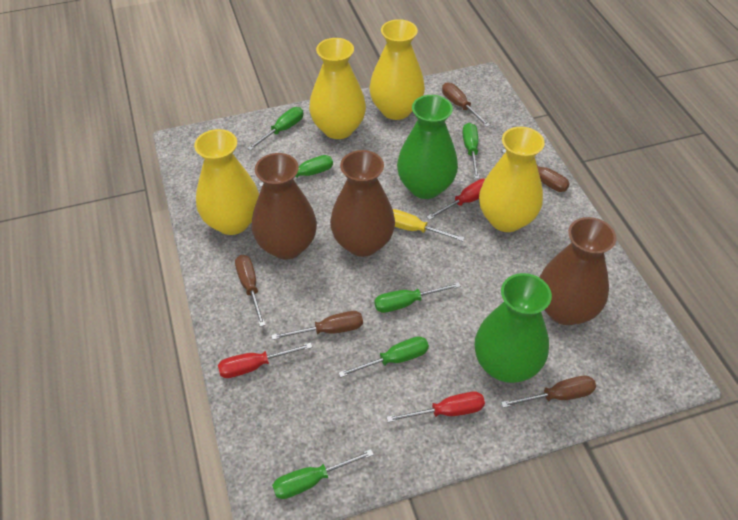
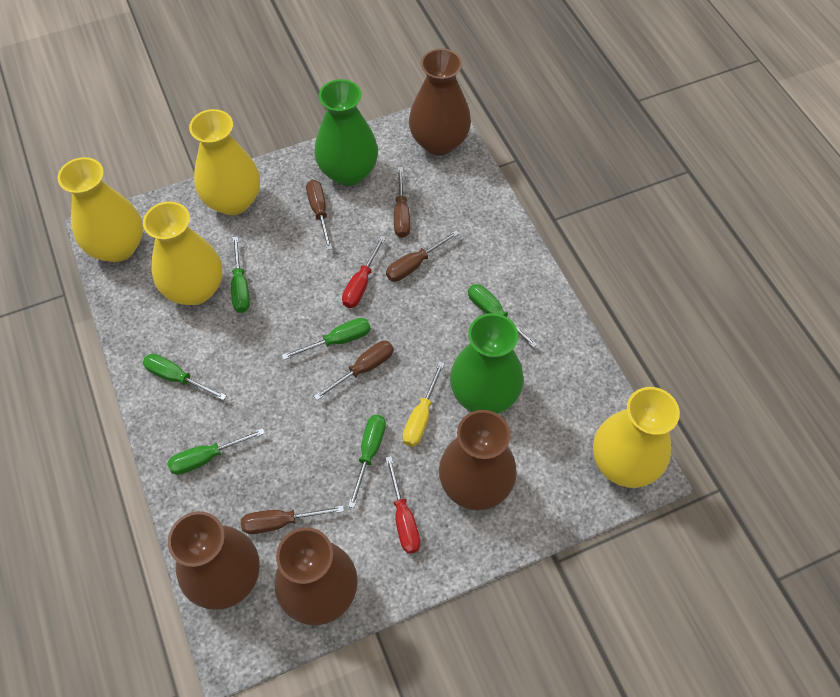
brown vase: 3 -> 4
red screwdriver: 3 -> 2

